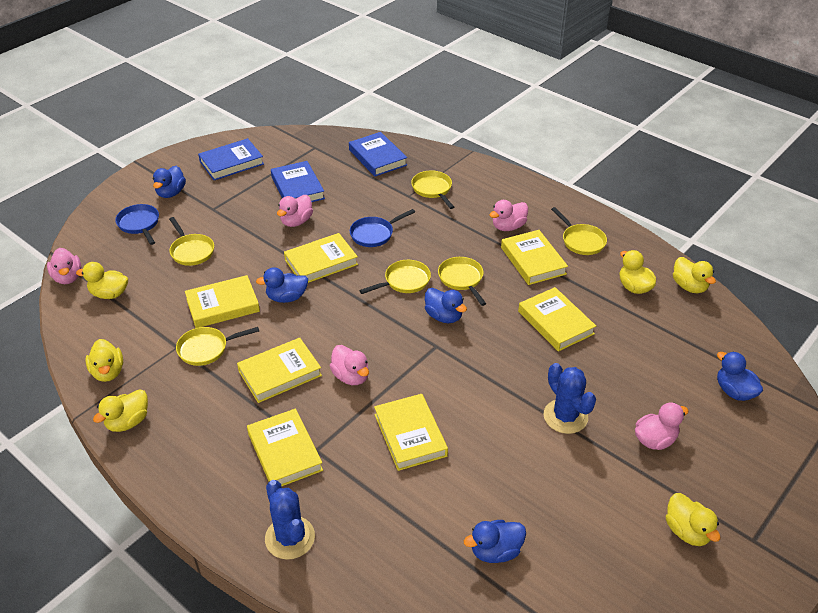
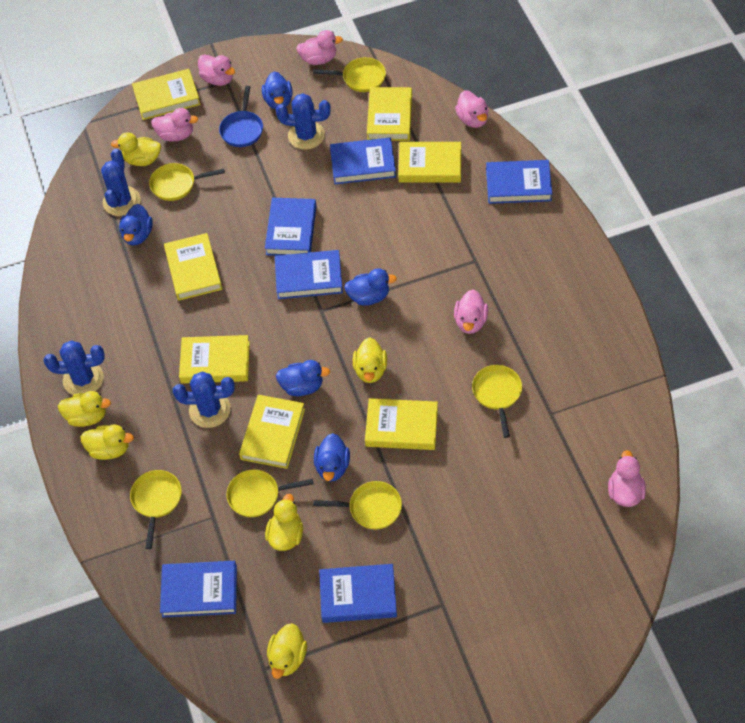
blue book: 3 -> 6
blue cactus: 2 -> 4
blue pan: 2 -> 1
pink duck: 5 -> 6

